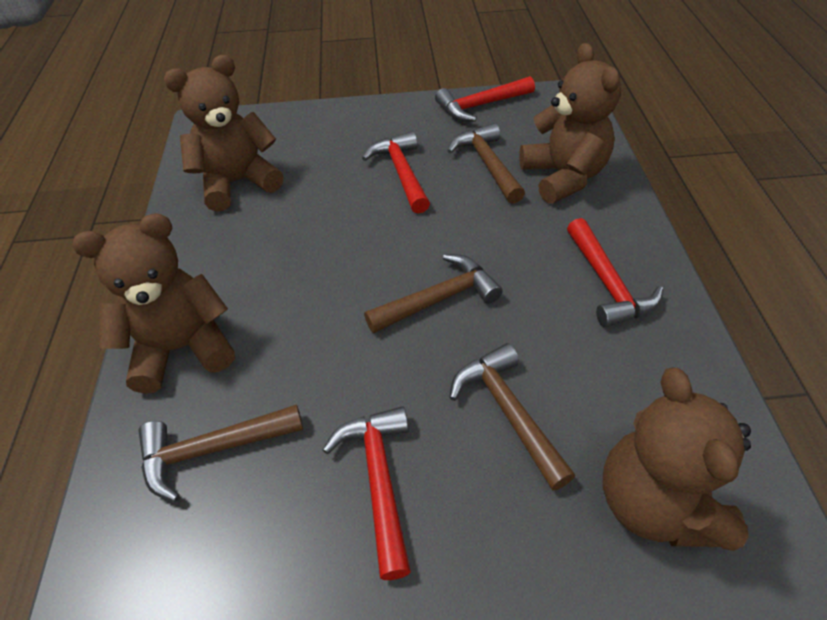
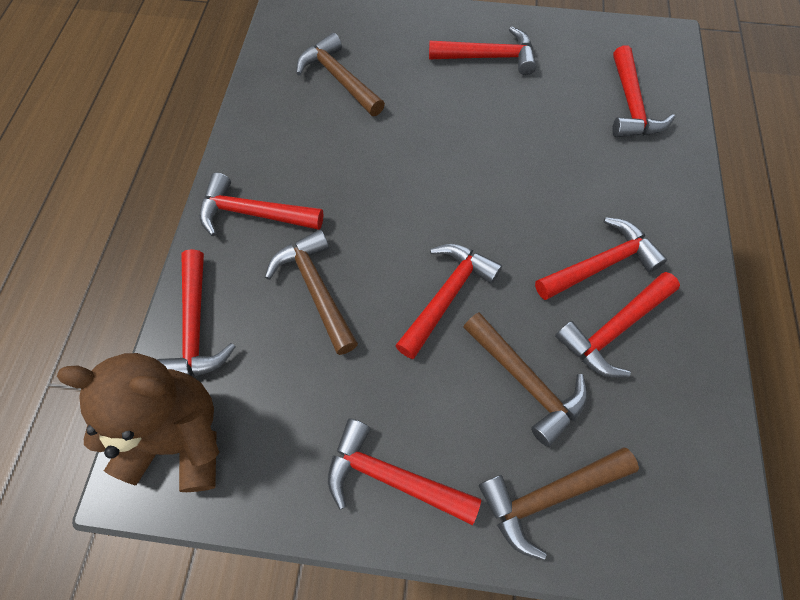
brown teddy bear: 4 -> 1
red hammer: 4 -> 8

